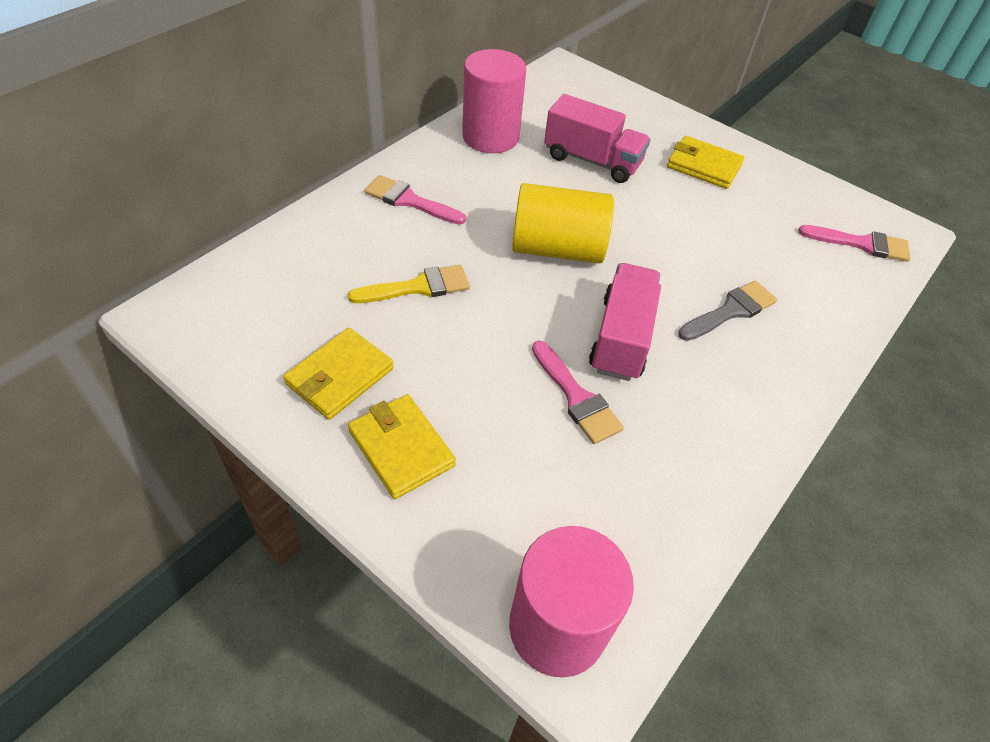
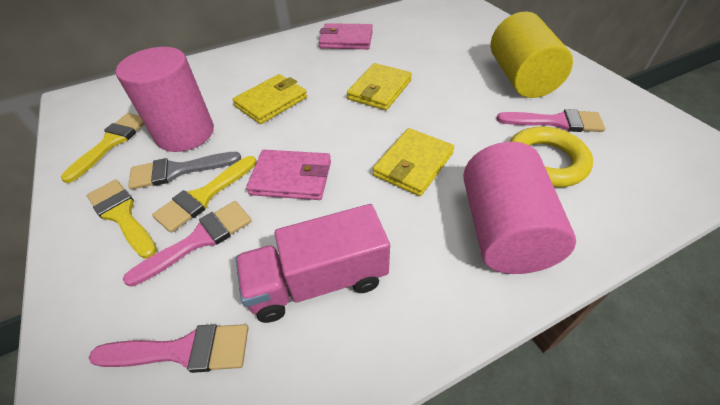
pink truck: 2 -> 1
pink wallet: 0 -> 2
yellow brush: 1 -> 3
yellow ring: 0 -> 1

